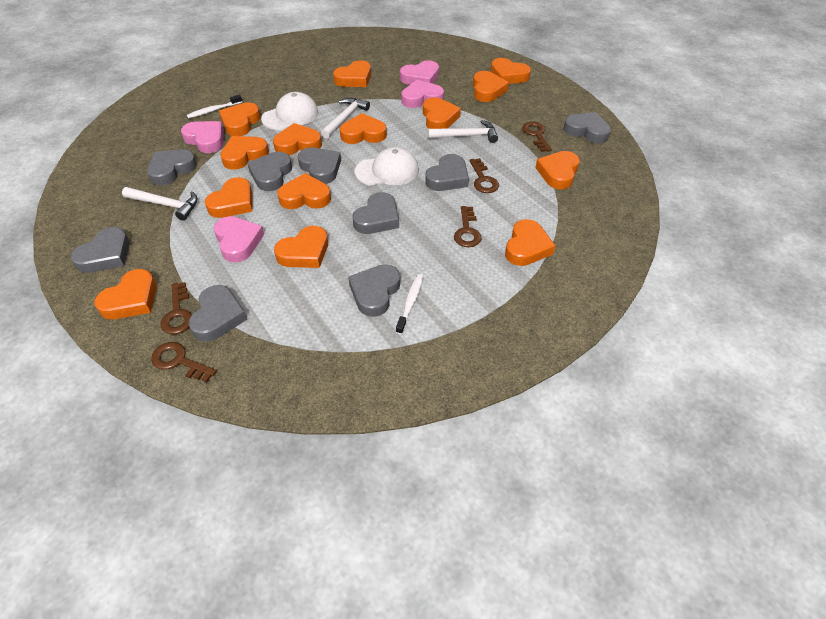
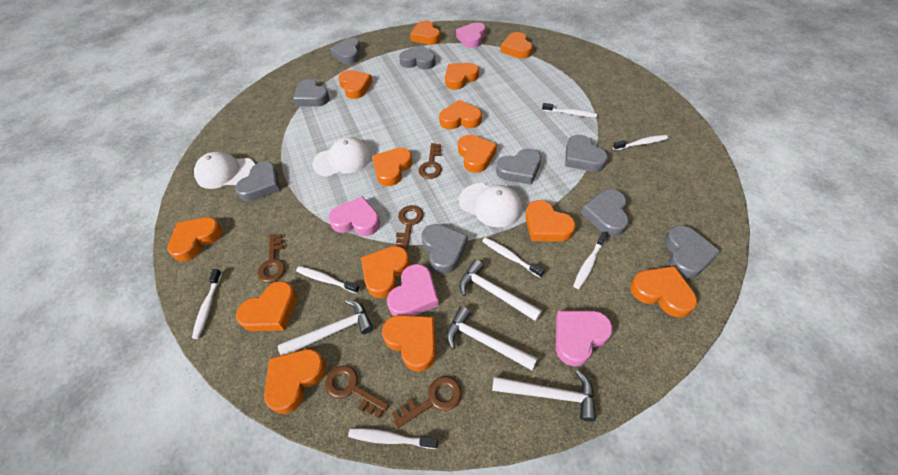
white cap: 2 -> 3
white hammer: 3 -> 4
white toothbrush: 2 -> 7

